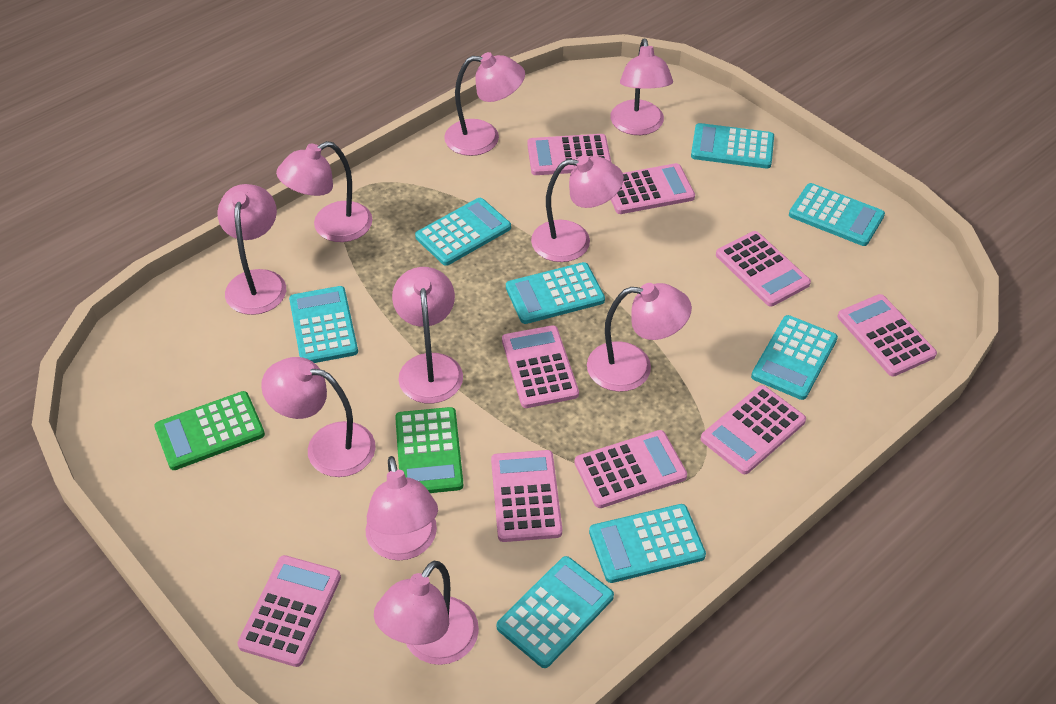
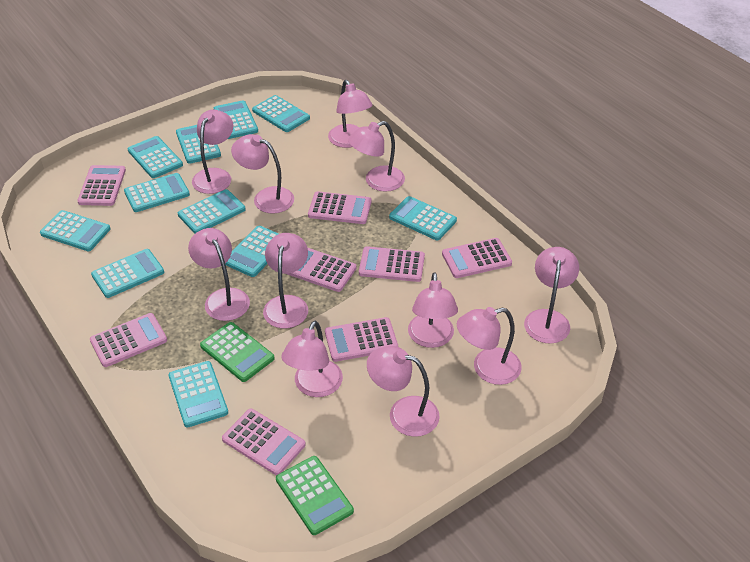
pink calculator: 9 -> 8
pink lamp: 10 -> 11
turquoise calculator: 8 -> 11

